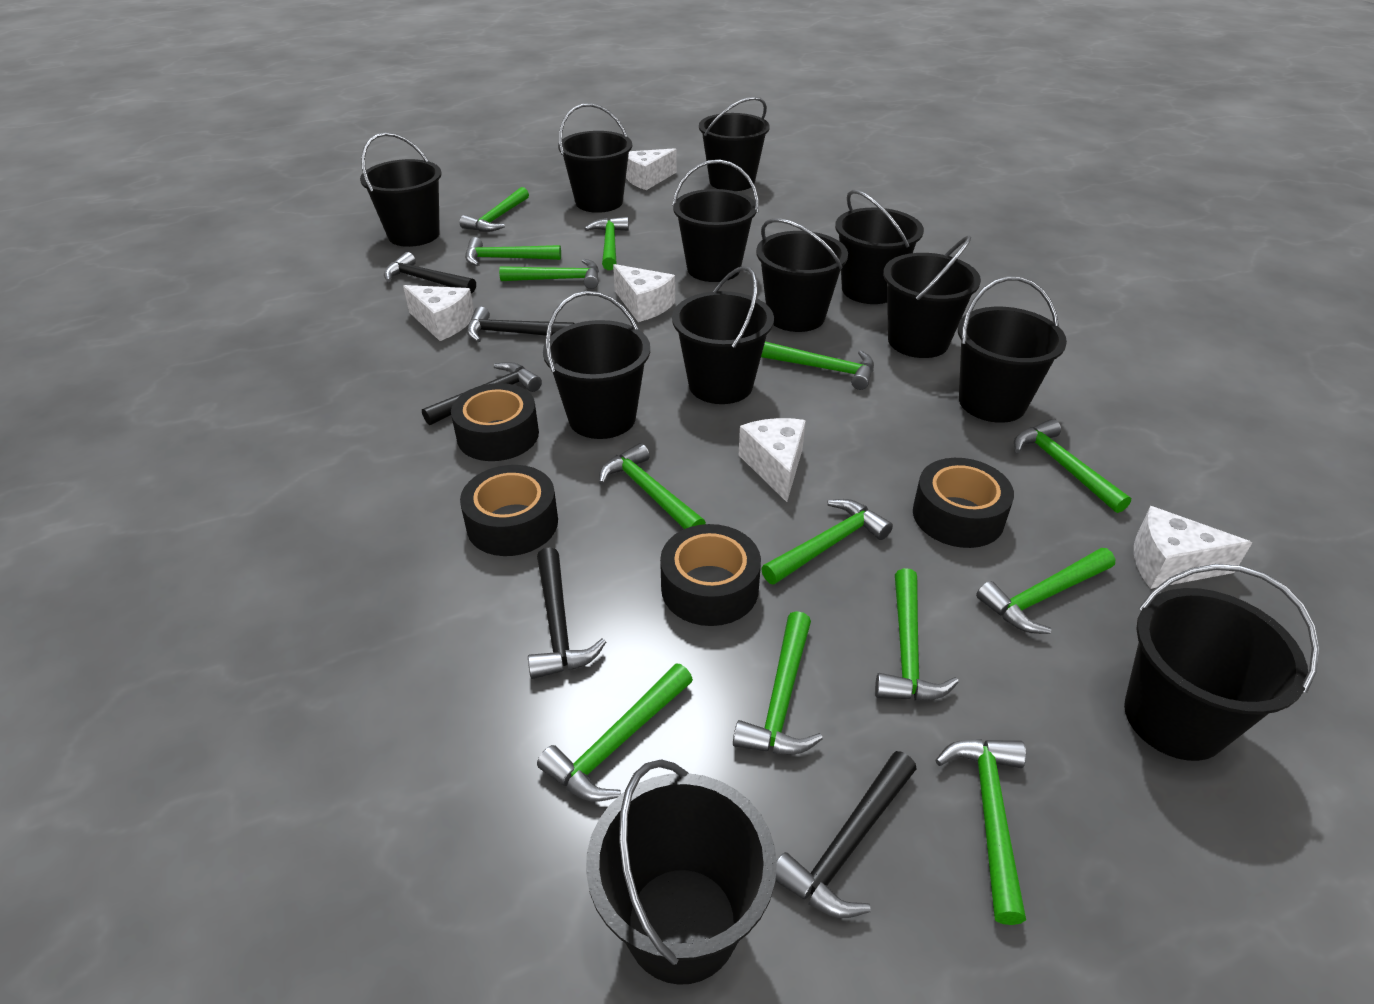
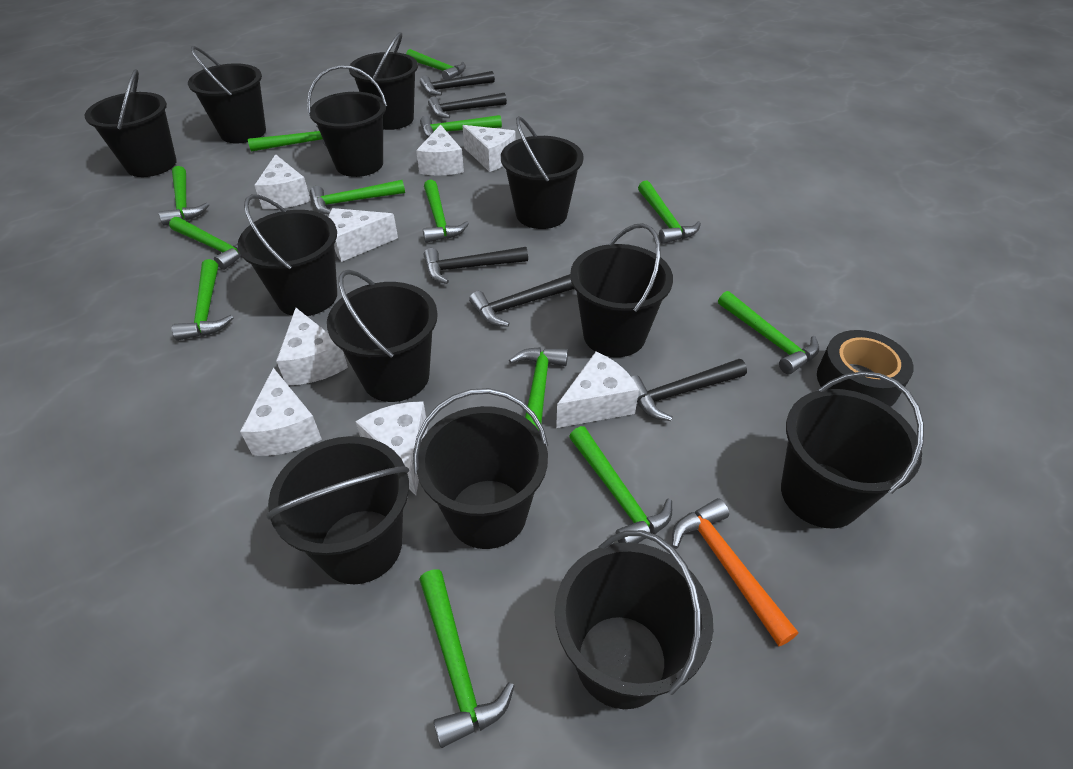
black tape: 4 -> 1
orange hammer: 0 -> 1
white cheese: 5 -> 8

